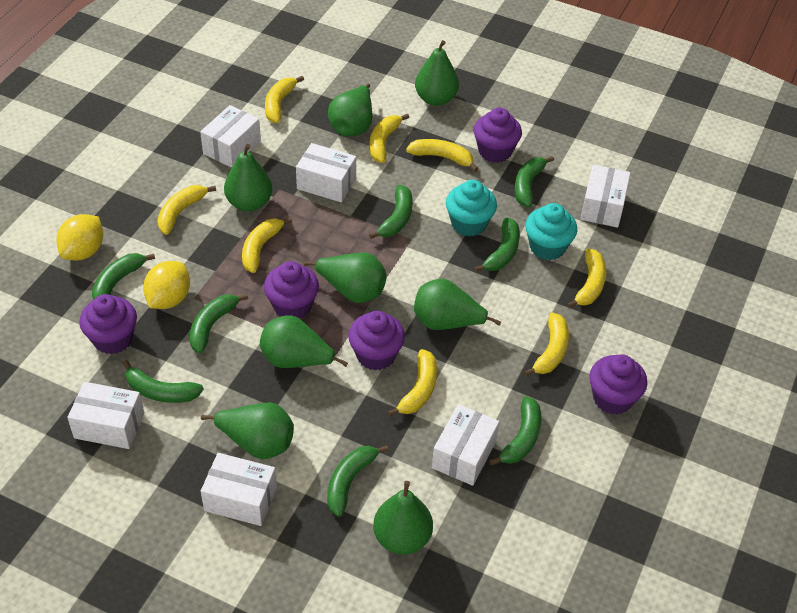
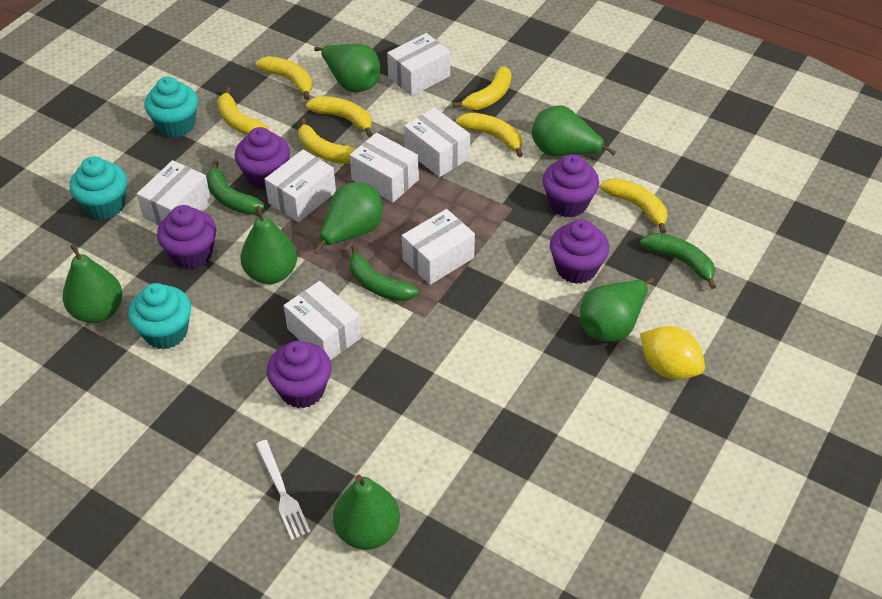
green banana: 8 -> 3
green pear: 8 -> 7
turquoise cupcake: 2 -> 3
white box: 6 -> 7
white fork: 0 -> 1
yellow banana: 8 -> 7
yellow lemon: 2 -> 1

